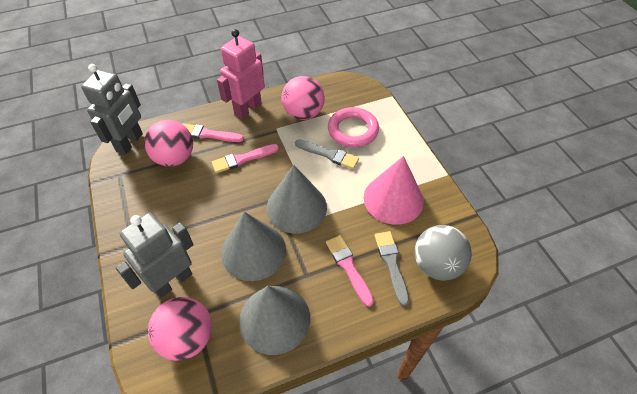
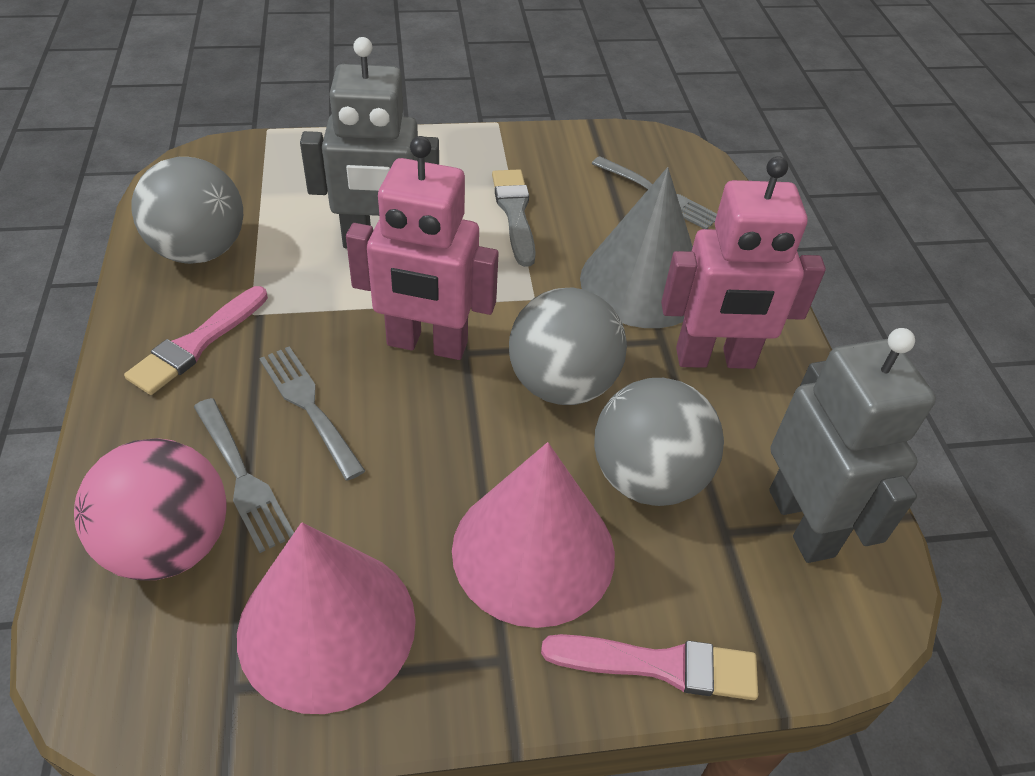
grey ball: 1 -> 3
grey brush: 2 -> 1
grey cone: 3 -> 1
grey fork: 0 -> 3
pink ball: 3 -> 1
pink brush: 3 -> 2
pink cone: 1 -> 2
pink ring: 1 -> 0
pink robot: 1 -> 2

